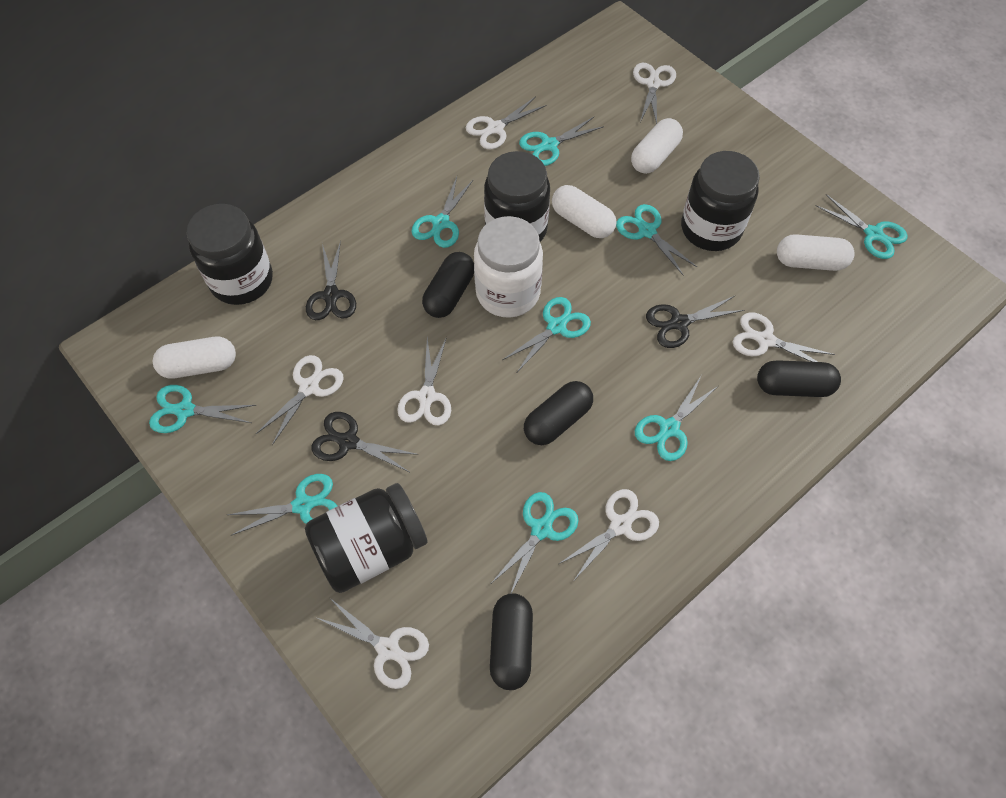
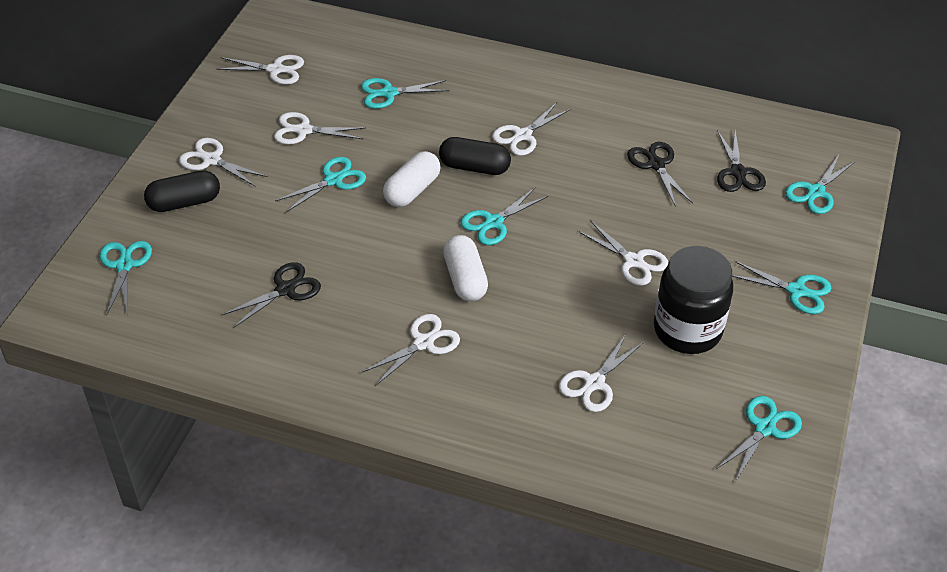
black capsule: 4 -> 2
black jar: 4 -> 1
turquoise scissors: 9 -> 7
white capsule: 4 -> 2
white jar: 1 -> 0

